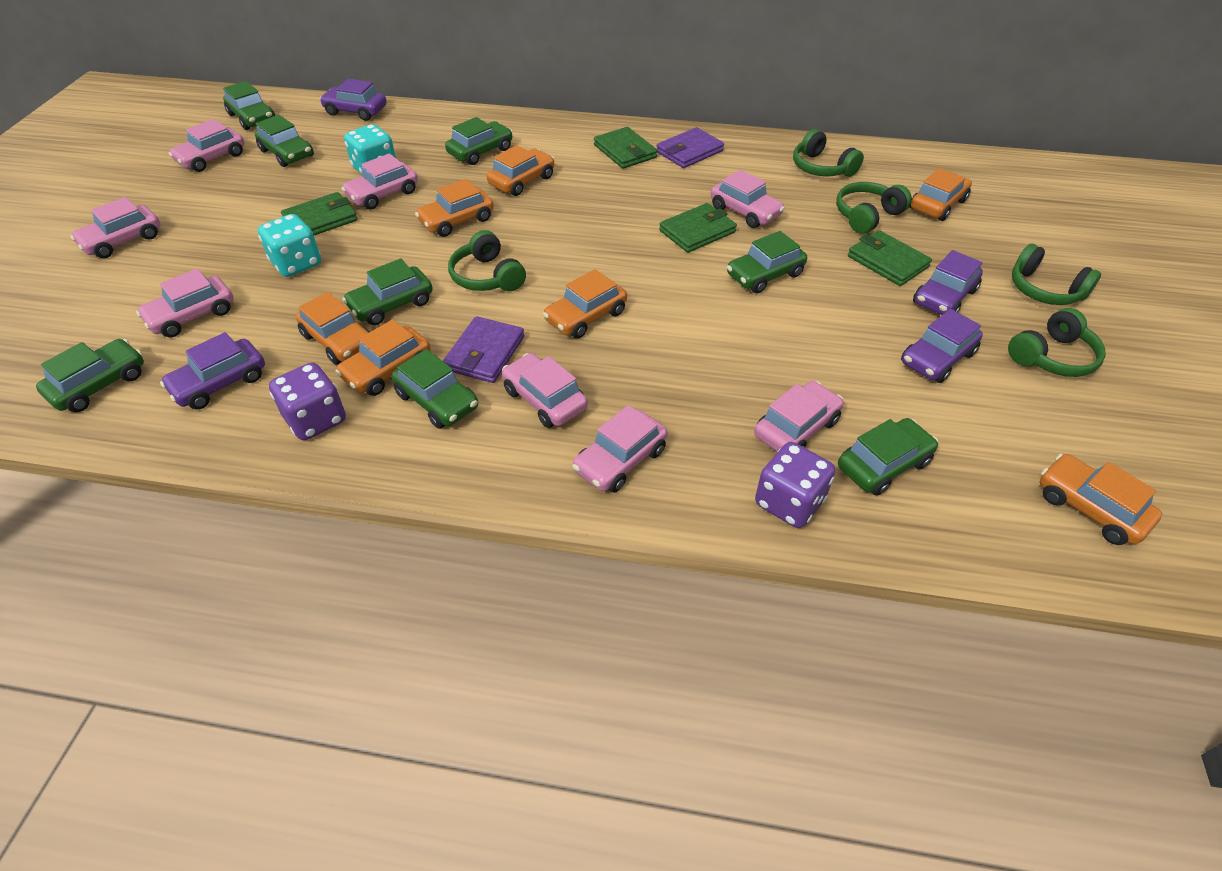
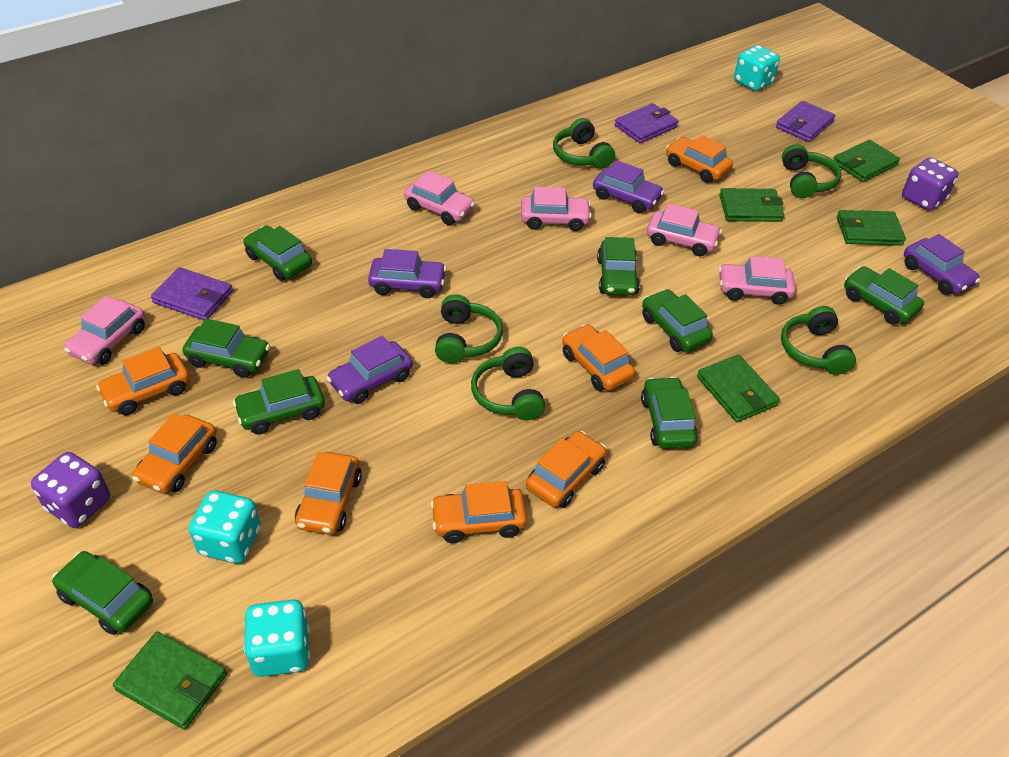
green wallet: 4 -> 5
pink car: 8 -> 5
purple wallet: 2 -> 3
turquoise dice: 2 -> 3

